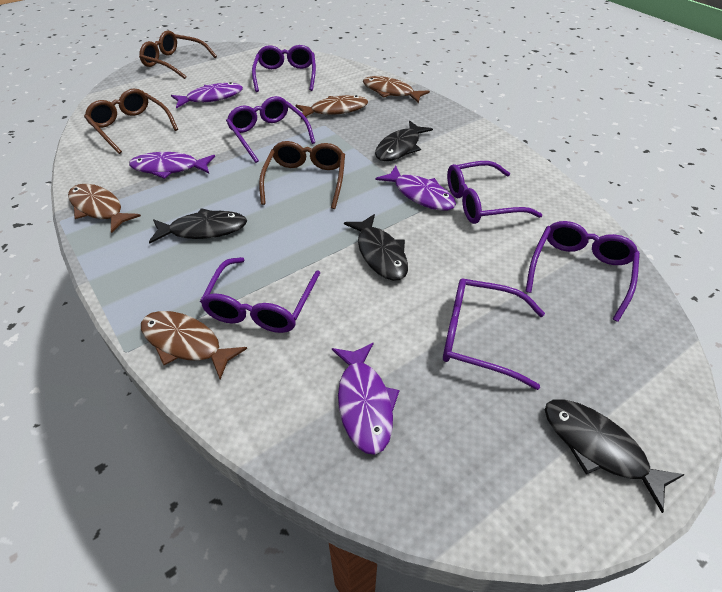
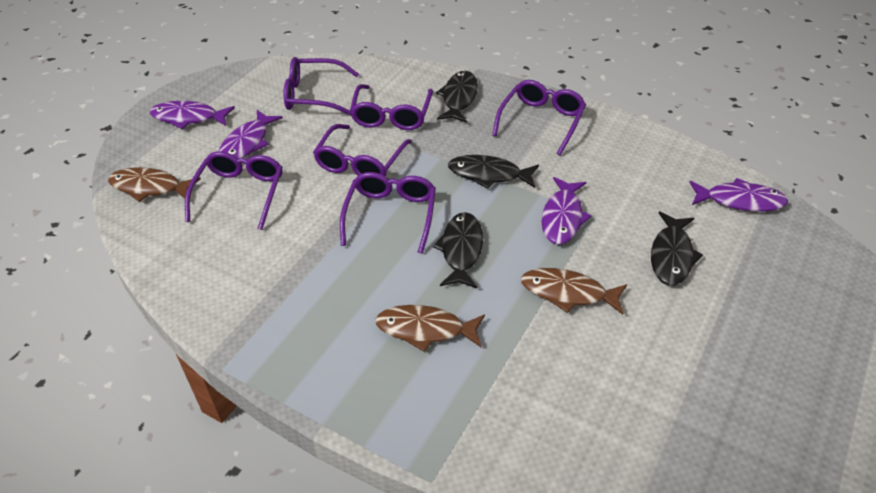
brown fish: 4 -> 3
brown glasses: 3 -> 0

